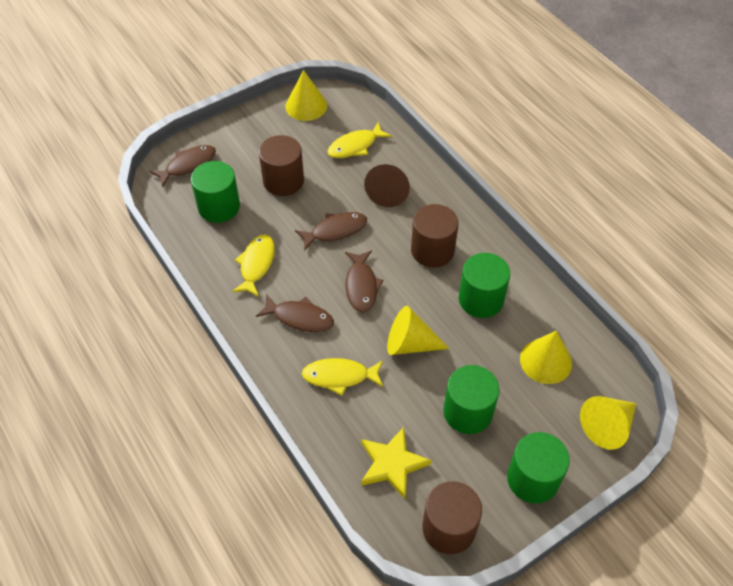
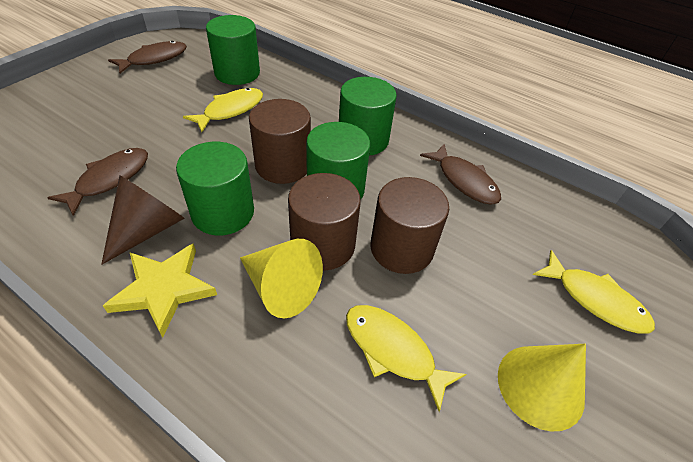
brown fish: 4 -> 3
yellow cone: 4 -> 2

